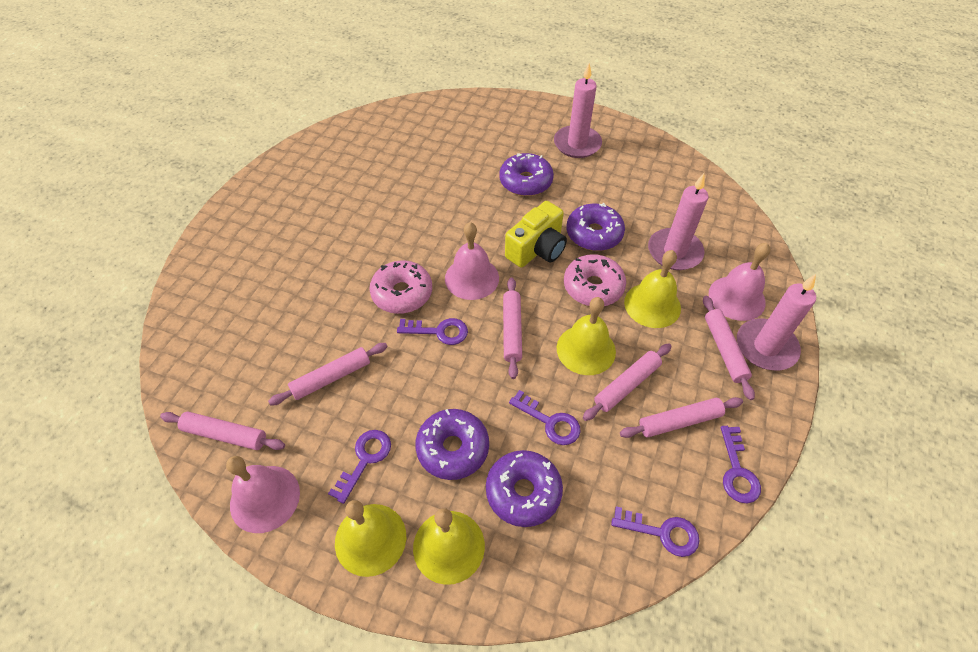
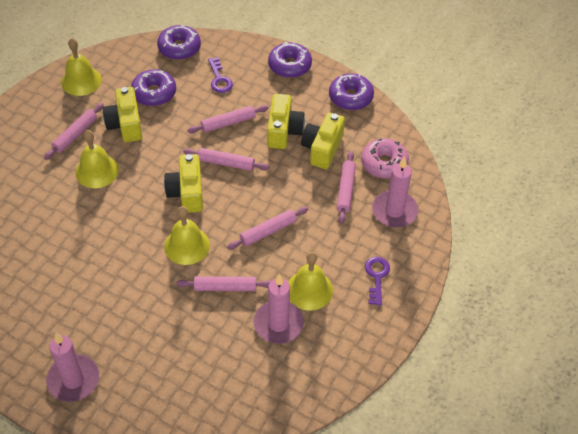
pink bell: 3 -> 0
pink donut: 2 -> 1
purple key: 5 -> 2
yellow camera: 1 -> 4

